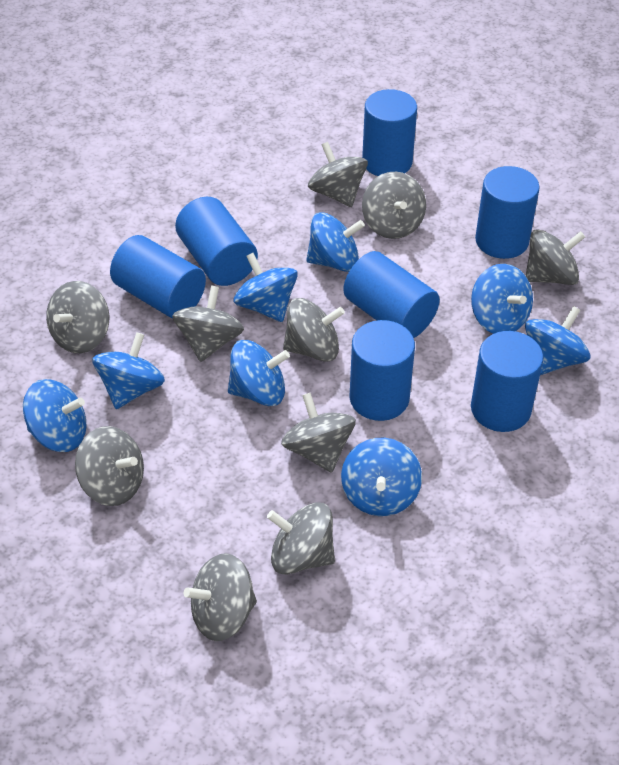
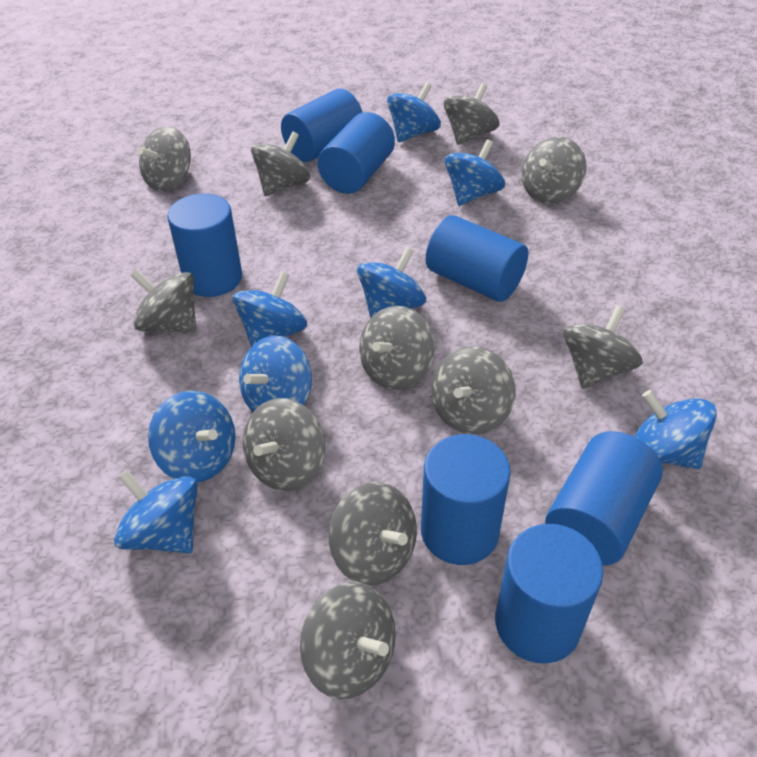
grey spinning top: 10 -> 11

